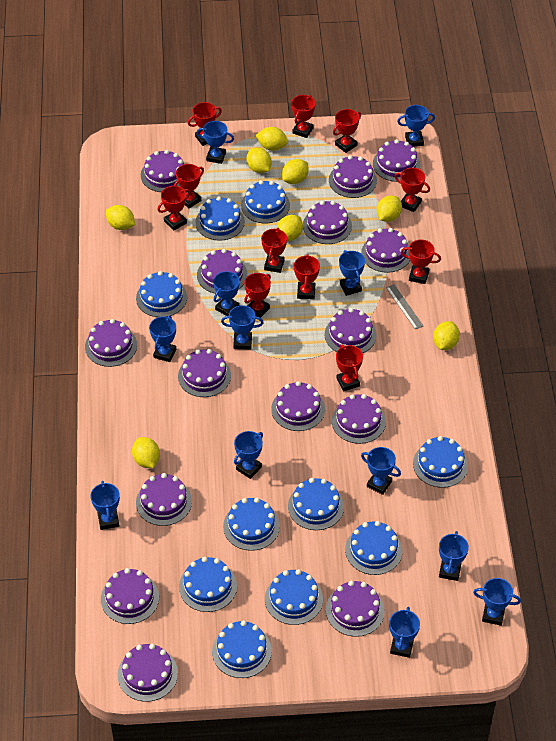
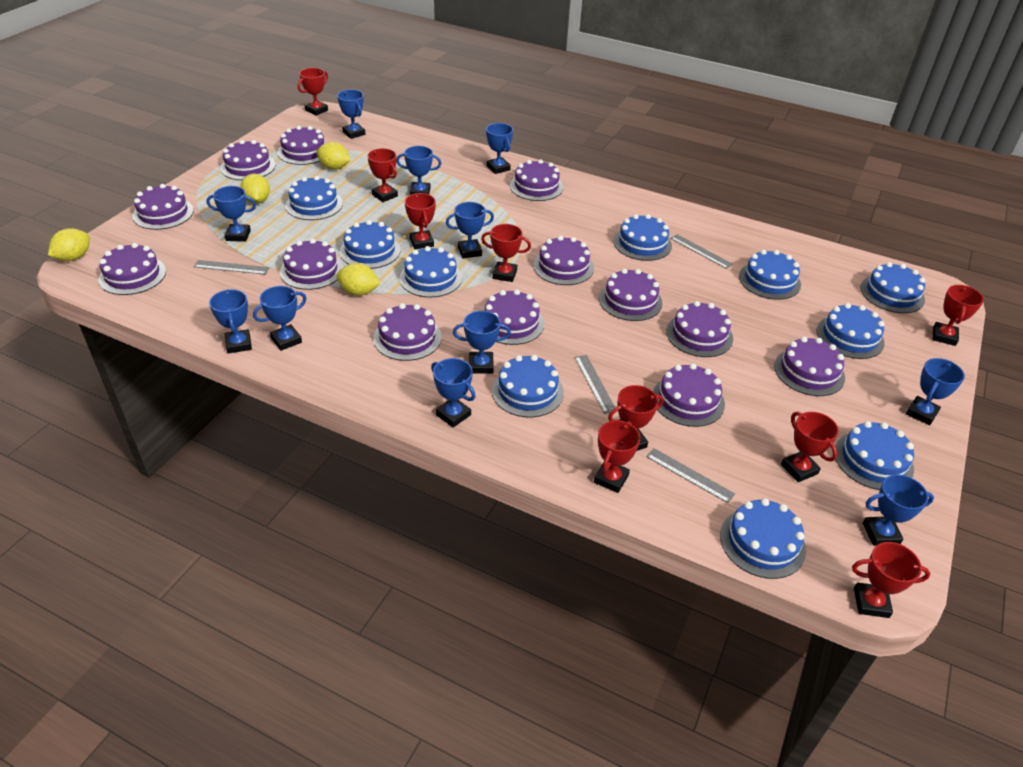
blue trophy: 12 -> 11
grey ruler: 1 -> 4
purple cake: 15 -> 13
red trophy: 11 -> 9
yellow lemon: 8 -> 4

